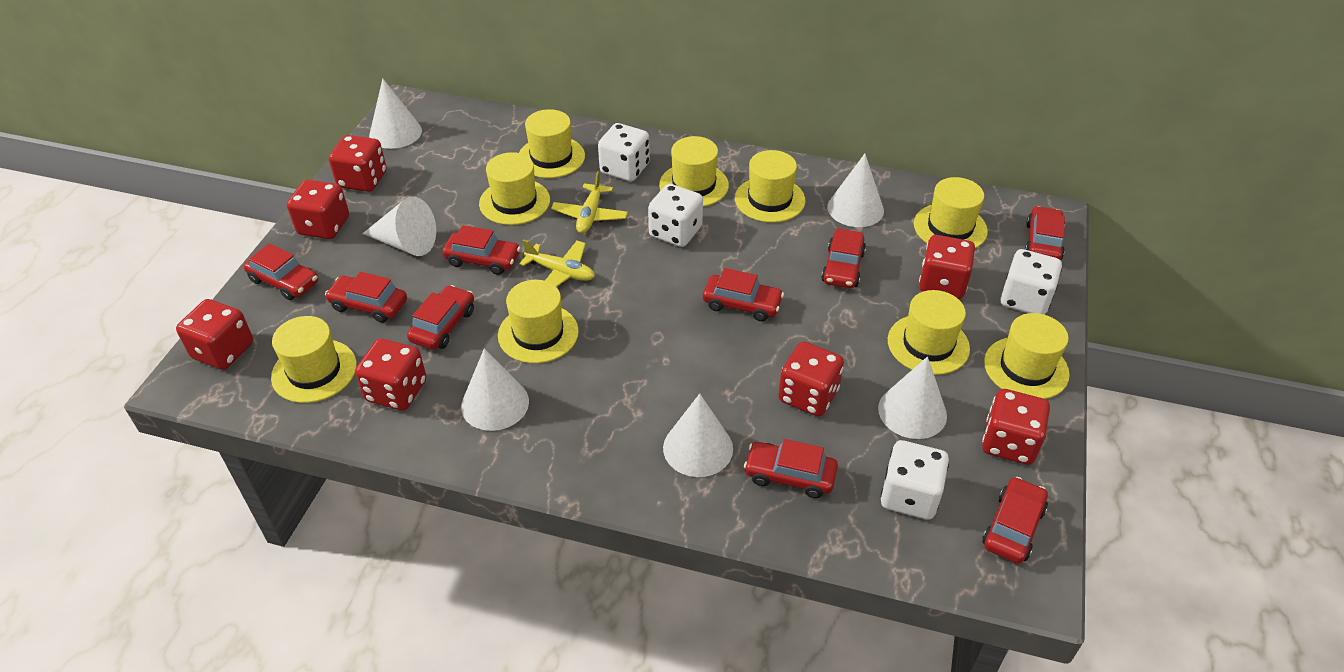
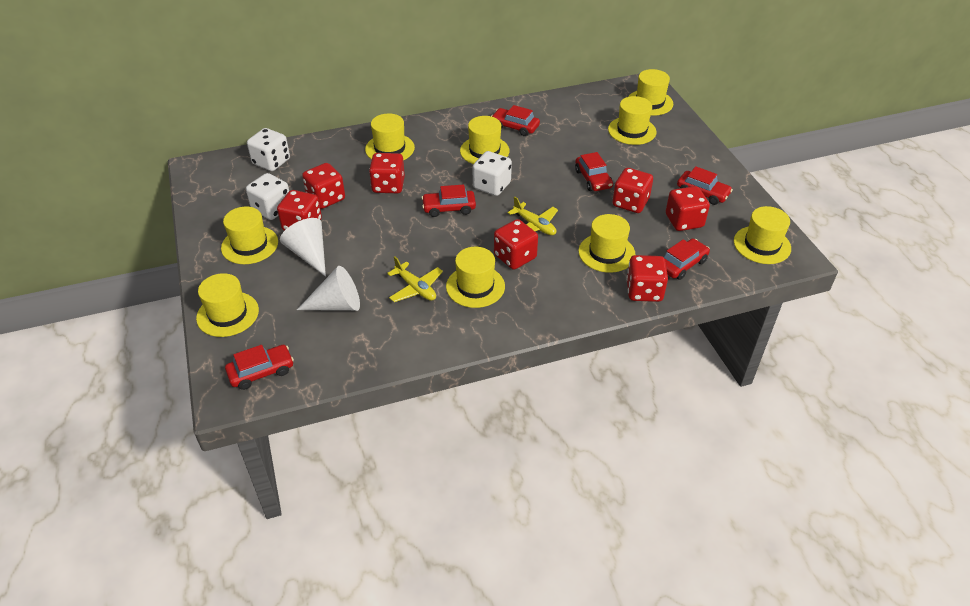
red car: 9 -> 6
white cone: 6 -> 2
white dice: 4 -> 3

